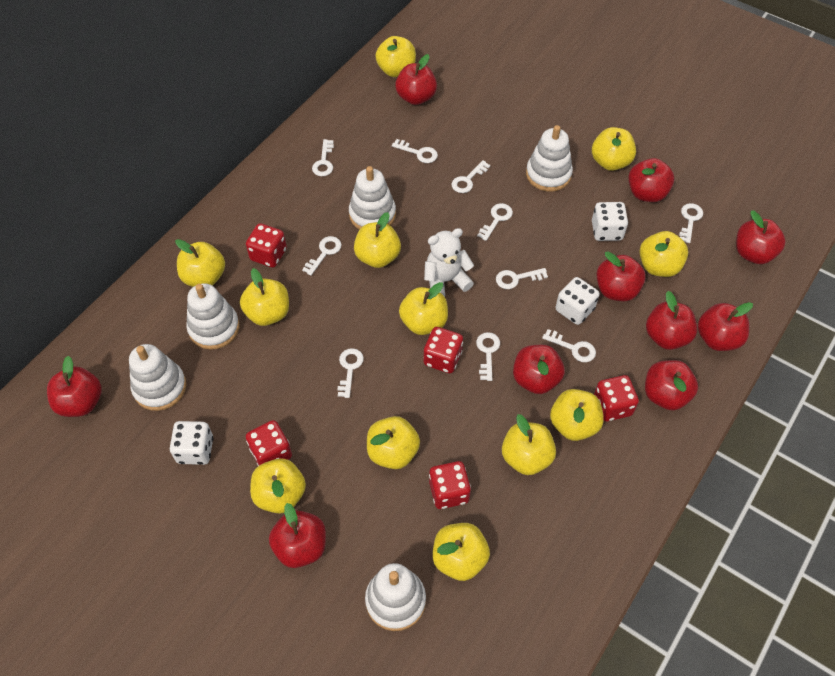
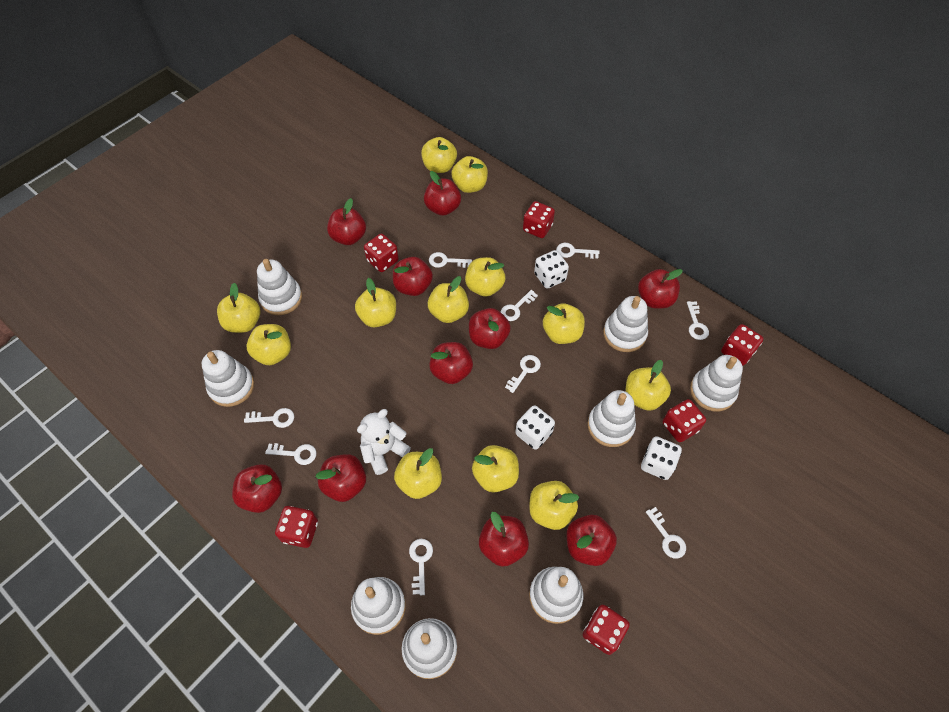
red dice: 5 -> 6
white key: 10 -> 9
white stacking toy: 5 -> 8

